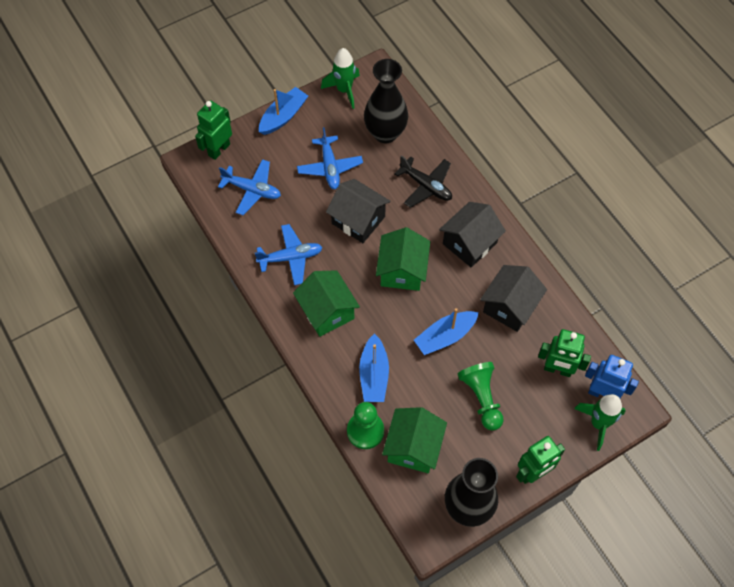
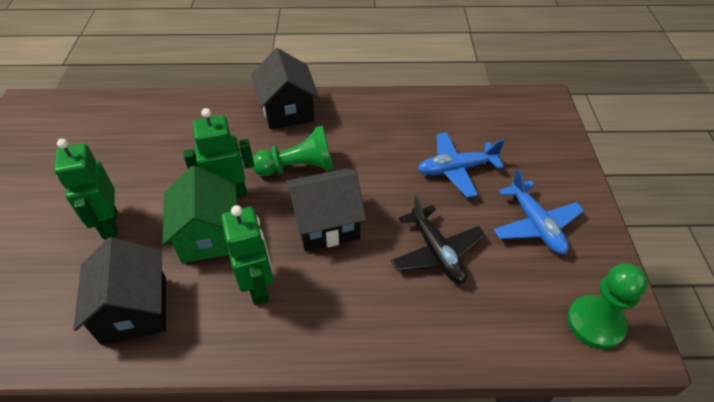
black vase: 2 -> 0
blue boat: 3 -> 0
blue plane: 3 -> 2
blue robot: 1 -> 0
green house: 3 -> 1
green rocket: 2 -> 0

